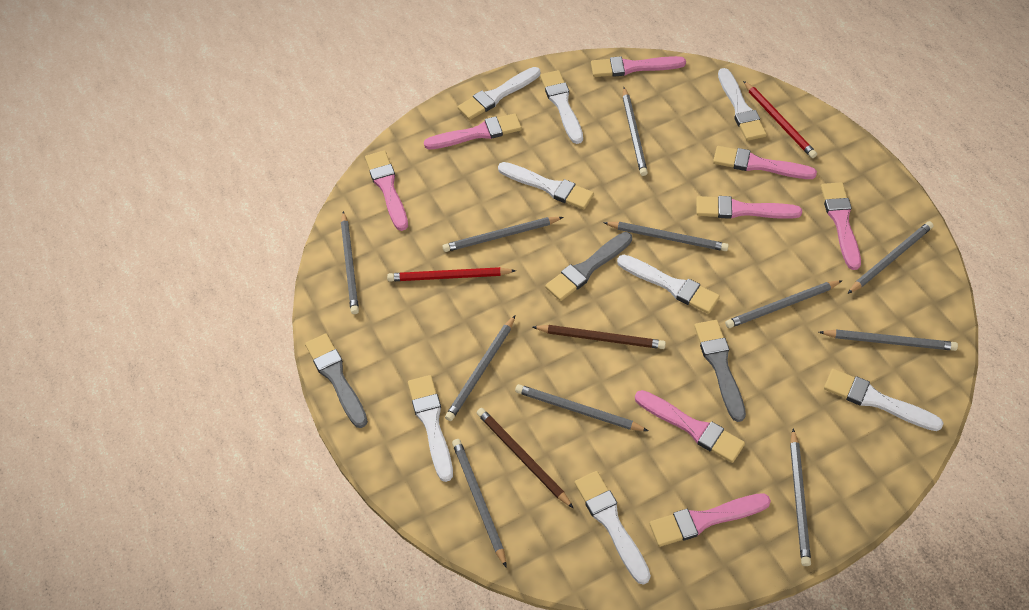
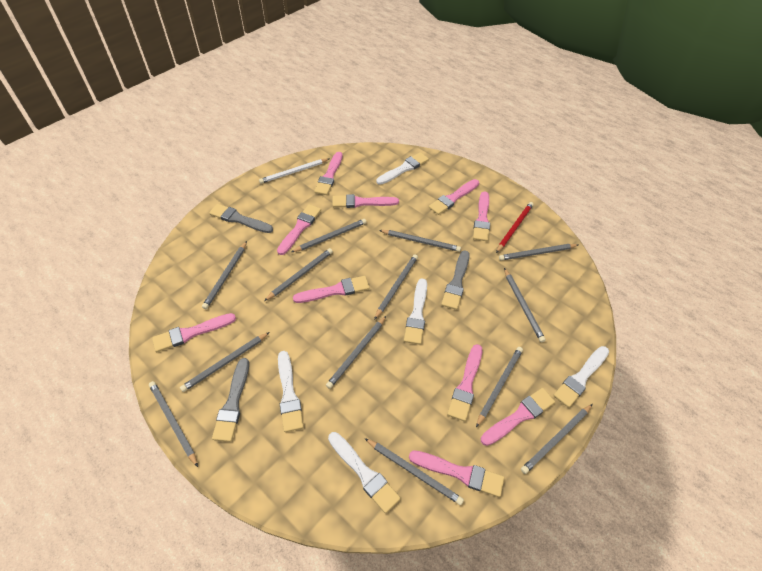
brown pencil: 2 -> 0
grey pencil: 11 -> 13
pink brush: 8 -> 10
red pencil: 2 -> 1
white brush: 8 -> 5
white pencil: 0 -> 1

